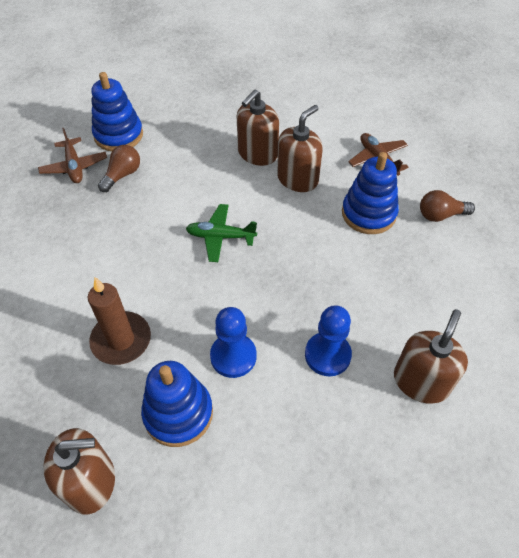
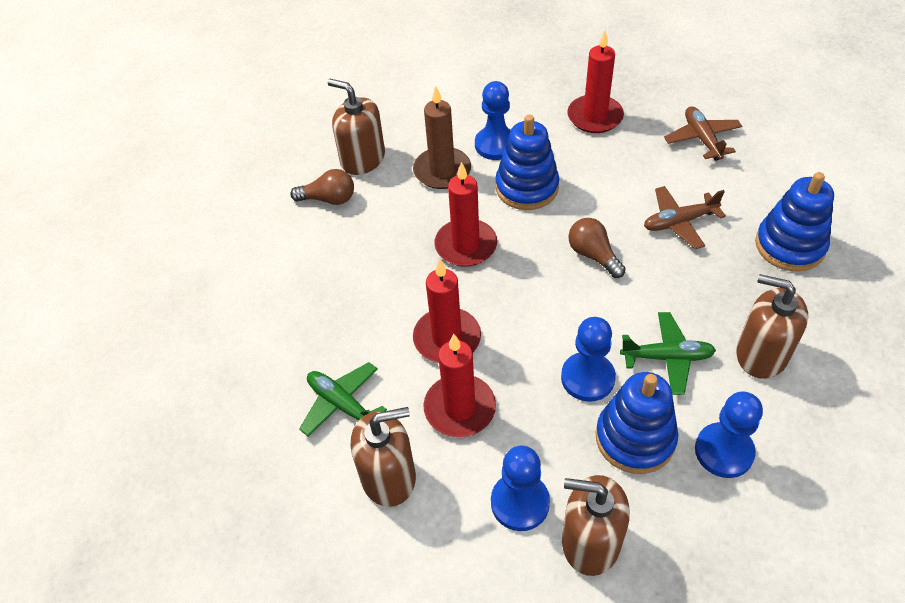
blue pawn: 2 -> 4
green plane: 1 -> 2
red candle: 0 -> 4

